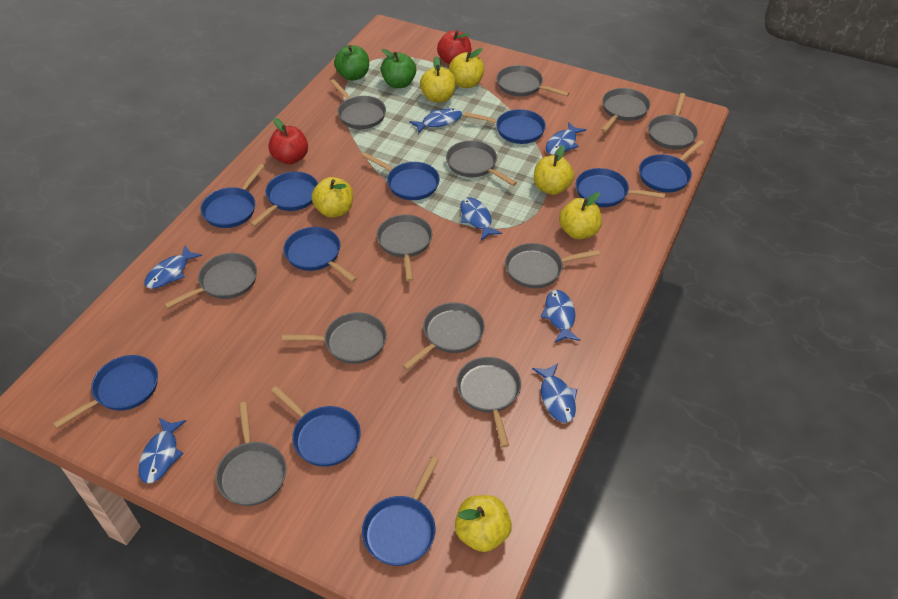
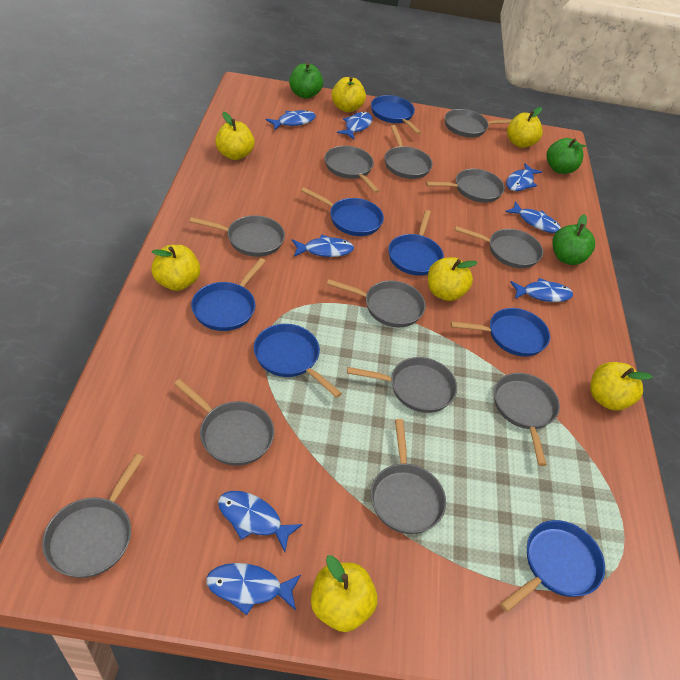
blue fish: 7 -> 8
blue pan: 10 -> 7
green apple: 2 -> 3
red apple: 2 -> 0
yellow apple: 6 -> 7

